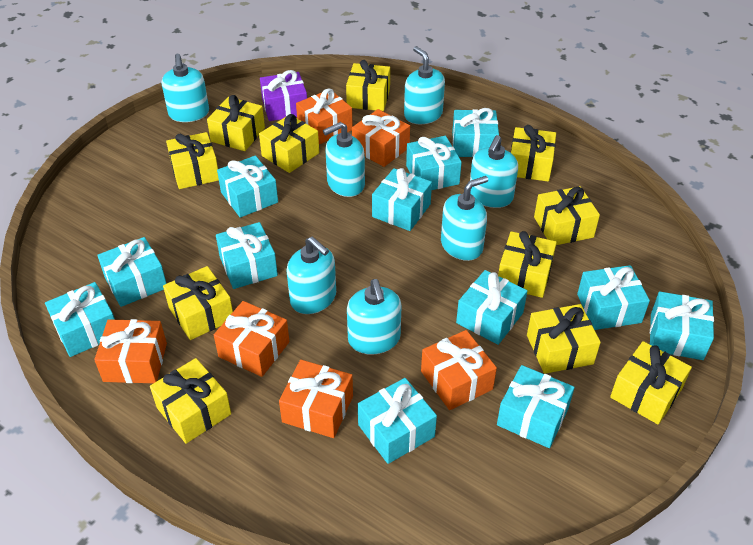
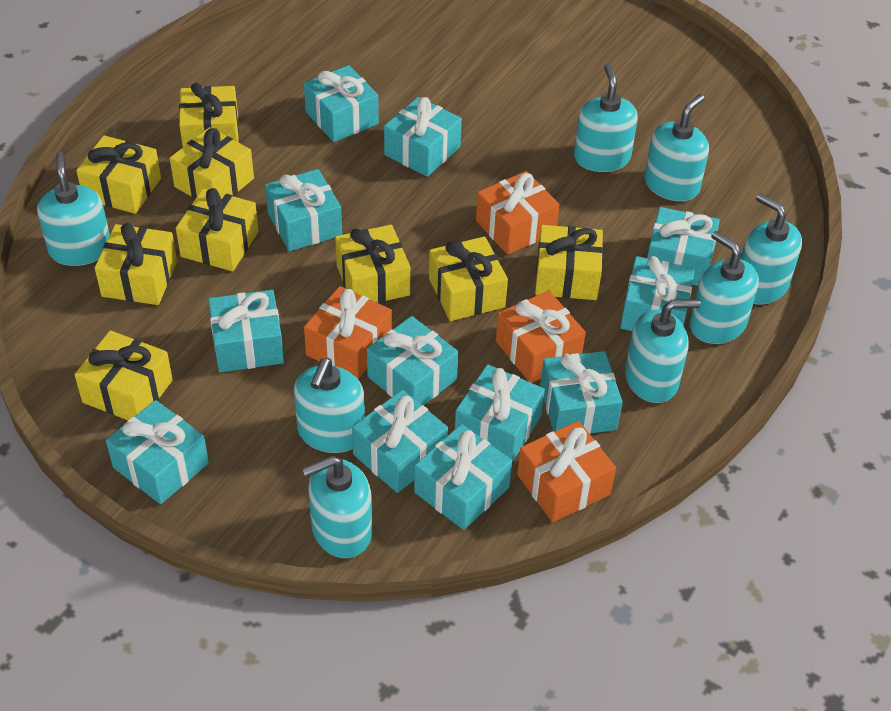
orange gift: 6 -> 4
purple gift: 1 -> 0
turquoise soap dispenser: 7 -> 8
yellow gift: 11 -> 9

